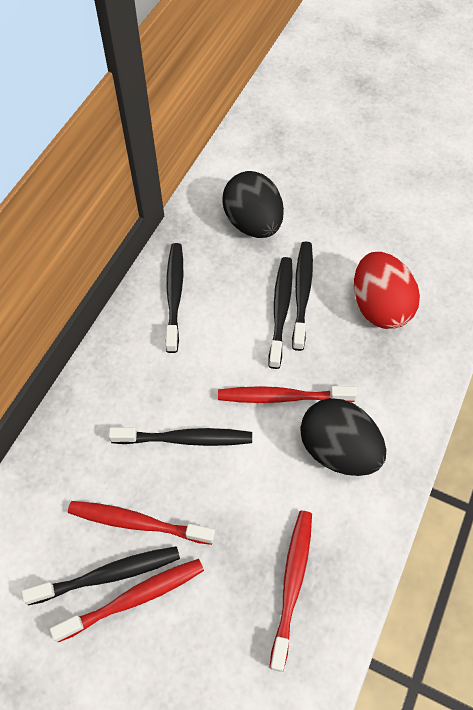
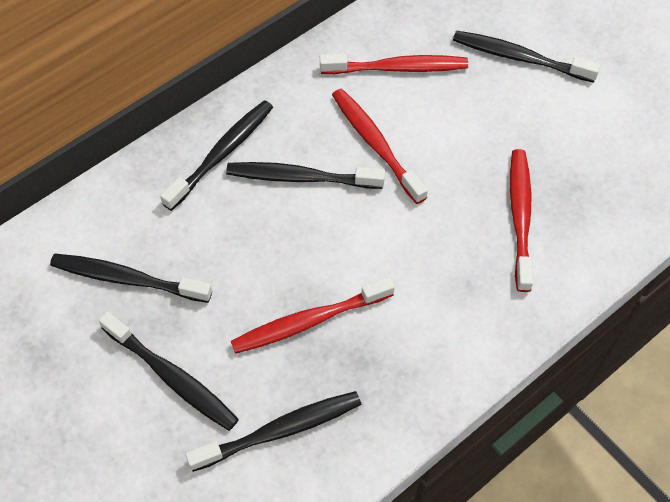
black egg: 2 -> 0
black toothbrush: 5 -> 6
red egg: 1 -> 0

